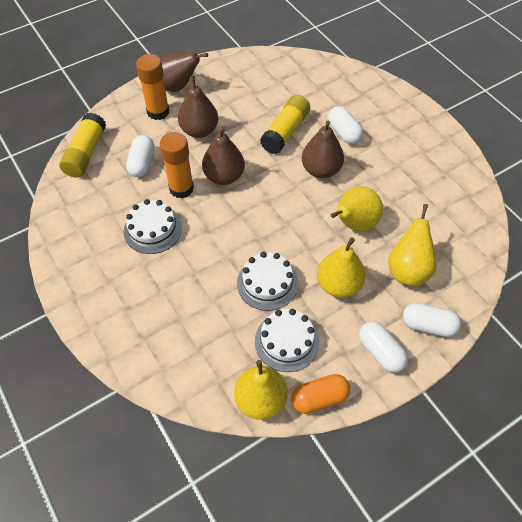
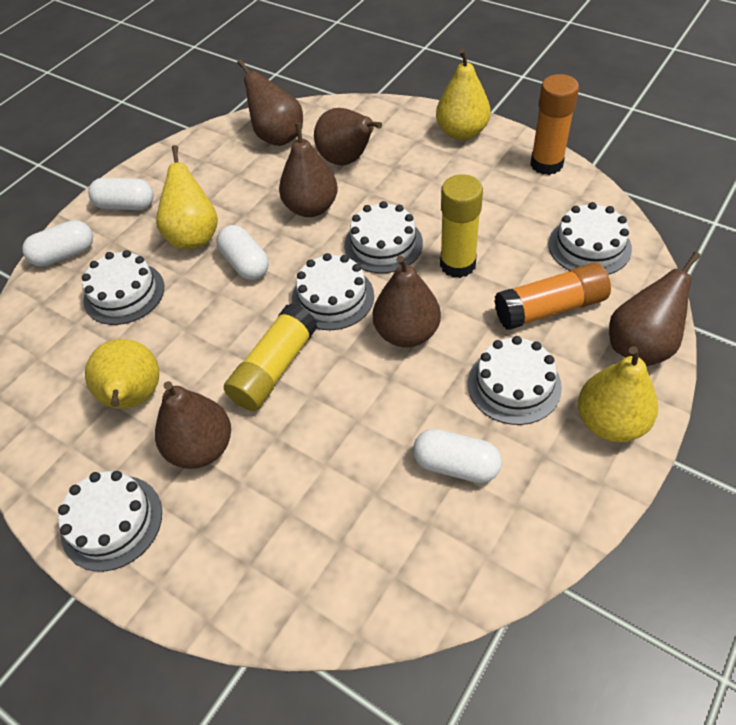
brown pear: 4 -> 6
orange capsule: 1 -> 0
white cake: 3 -> 6

